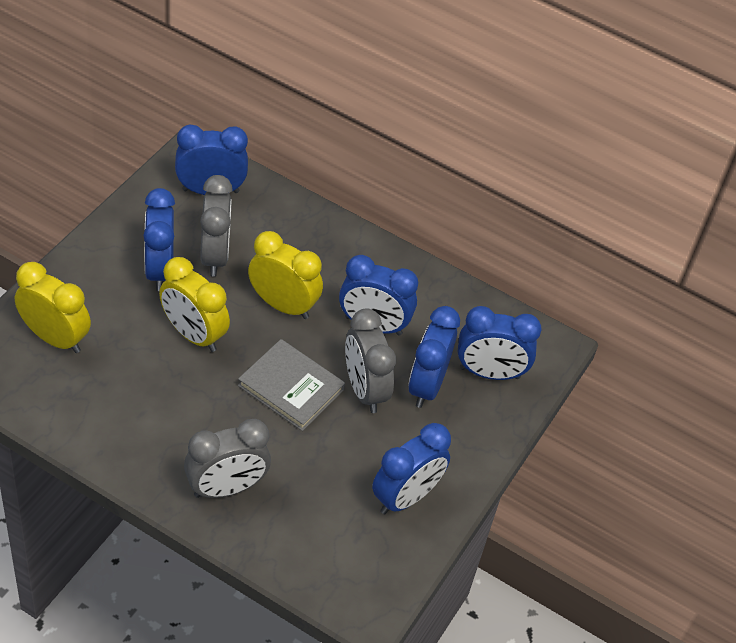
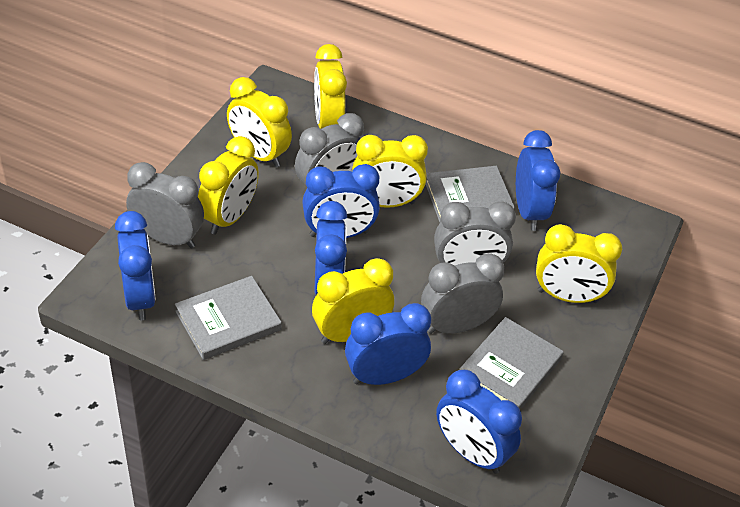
grey book: 1 -> 3
grey clock: 3 -> 4
yellow clock: 3 -> 6

